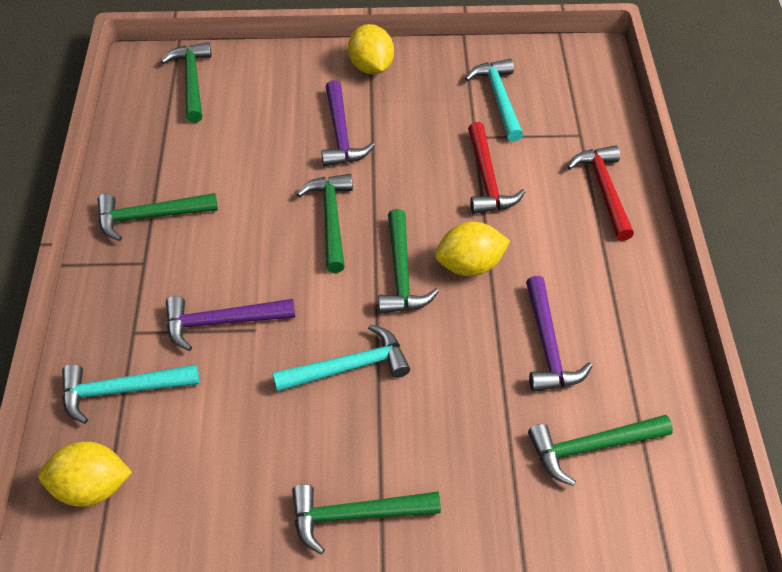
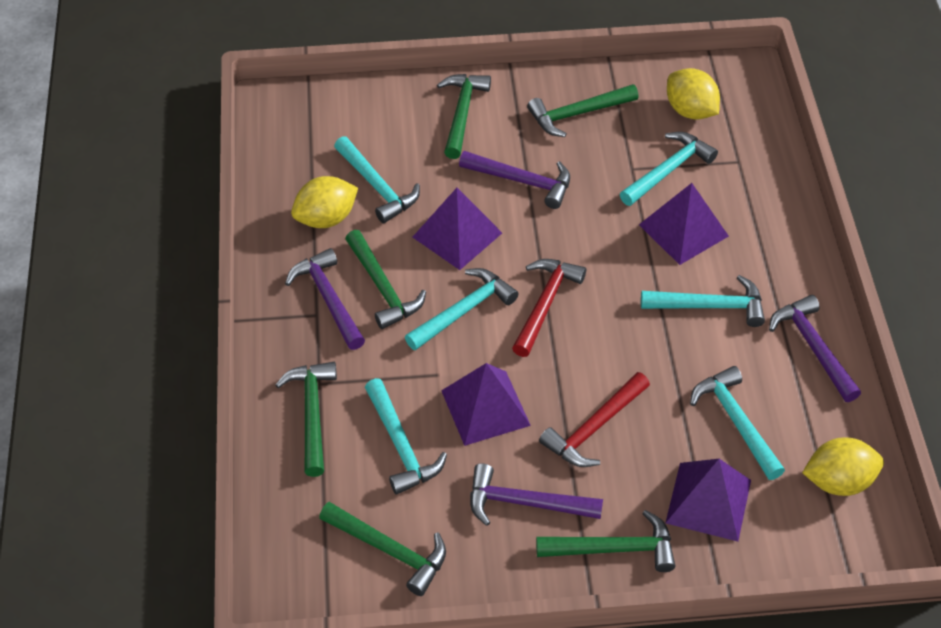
purple hammer: 3 -> 4
purple pyramid: 0 -> 4
turquoise hammer: 3 -> 6

